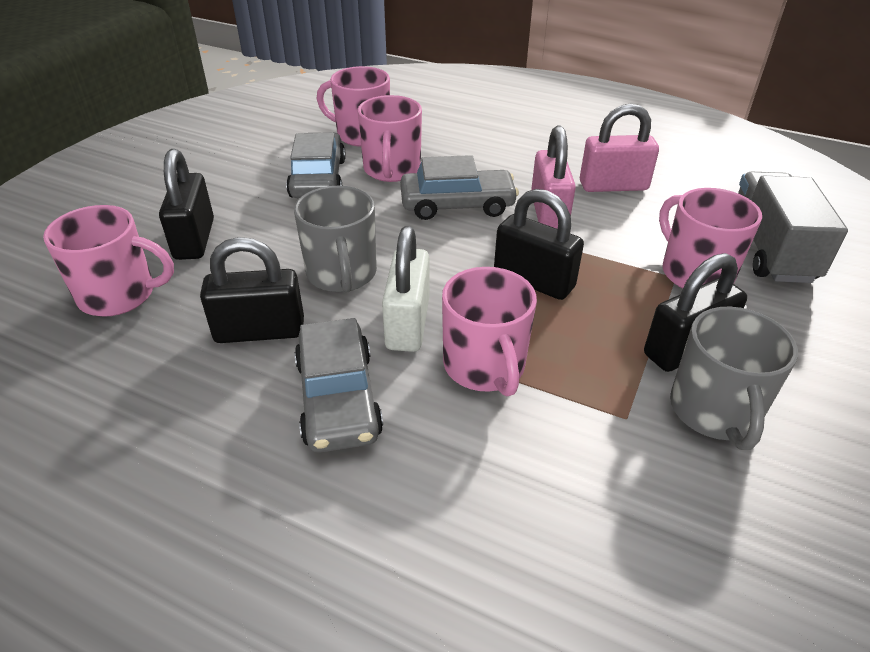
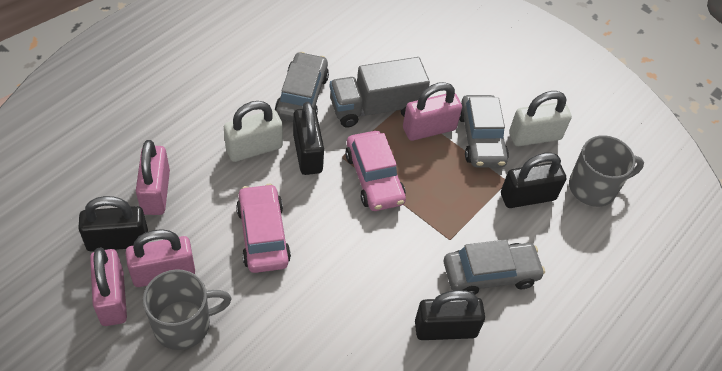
pink car: 0 -> 2
pink mug: 5 -> 0
pink padlock: 2 -> 4
white padlock: 1 -> 2

